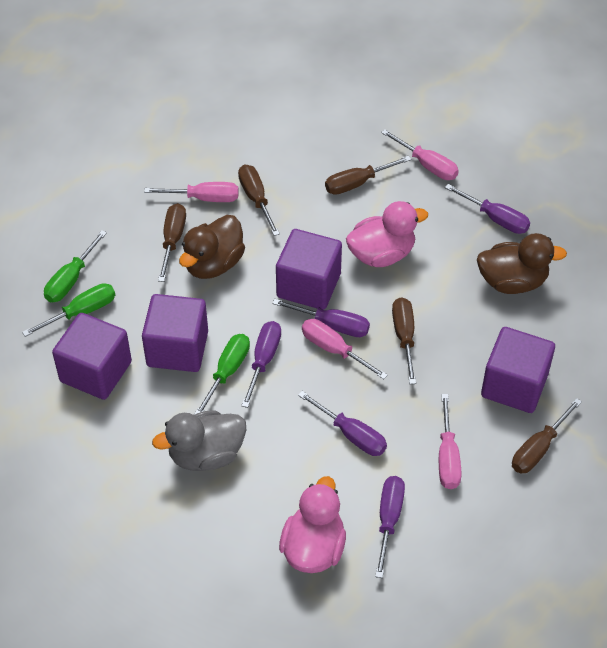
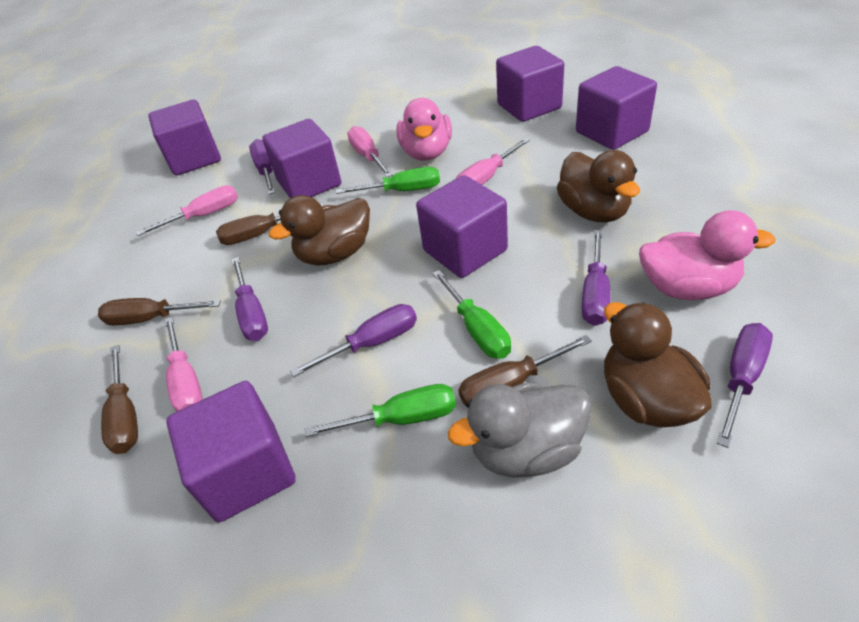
brown duck: 2 -> 3
brown screwdriver: 5 -> 4
purple cube: 4 -> 6

